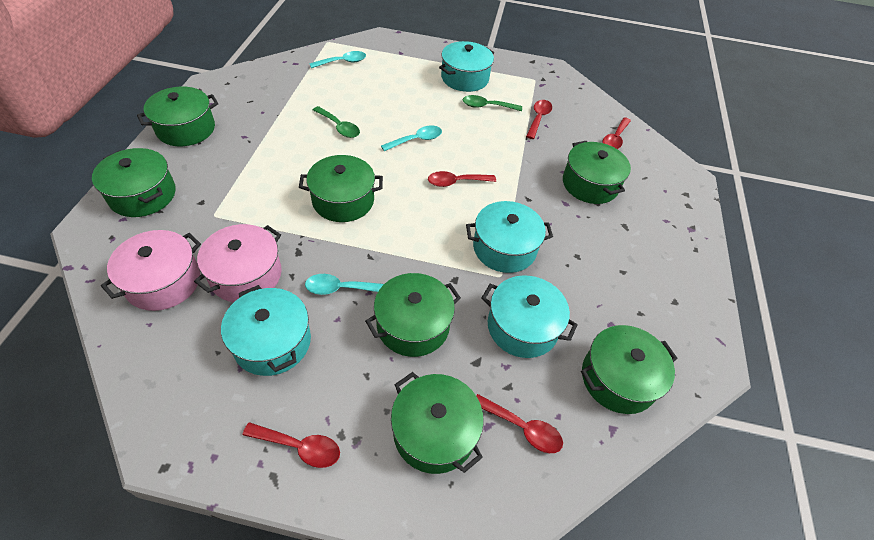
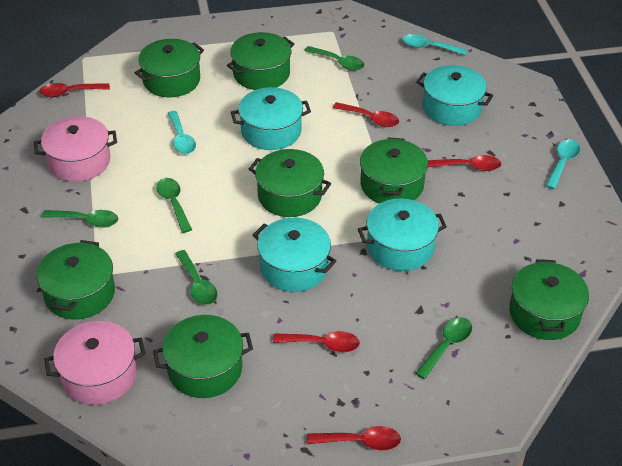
green spoon: 2 -> 5

